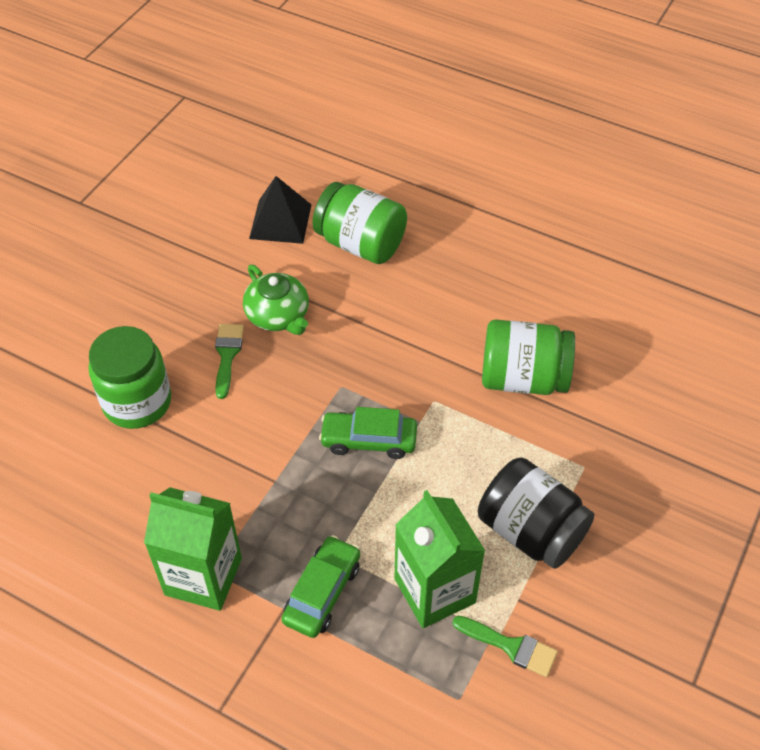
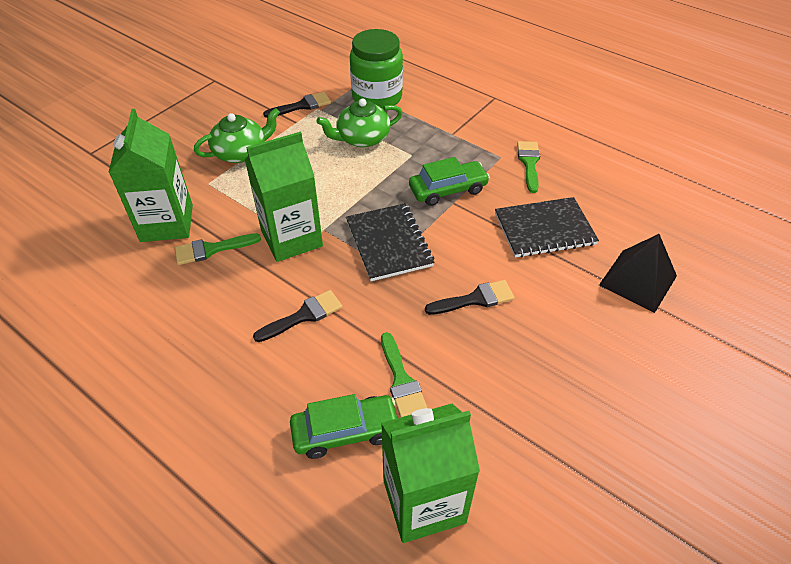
black brush: 0 -> 3
black jar: 1 -> 0
black notebook: 0 -> 2
green brush: 2 -> 3
green carton: 2 -> 3
green jar: 3 -> 1
green teapot: 1 -> 2

